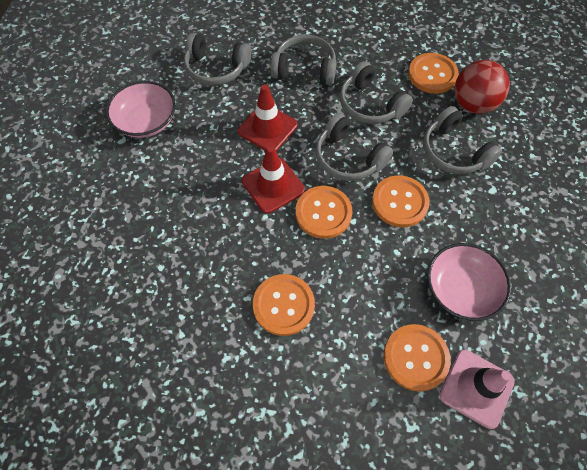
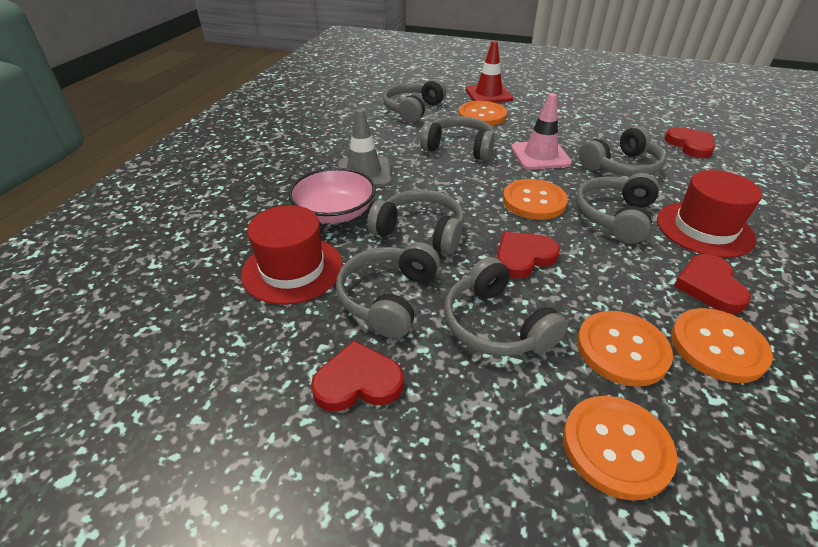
grey headphones: 5 -> 7
grey traffic cone: 0 -> 1
pink bowl: 2 -> 1
red ball: 1 -> 0
red hat: 0 -> 2
red heart: 0 -> 4
red traffic cone: 2 -> 1

